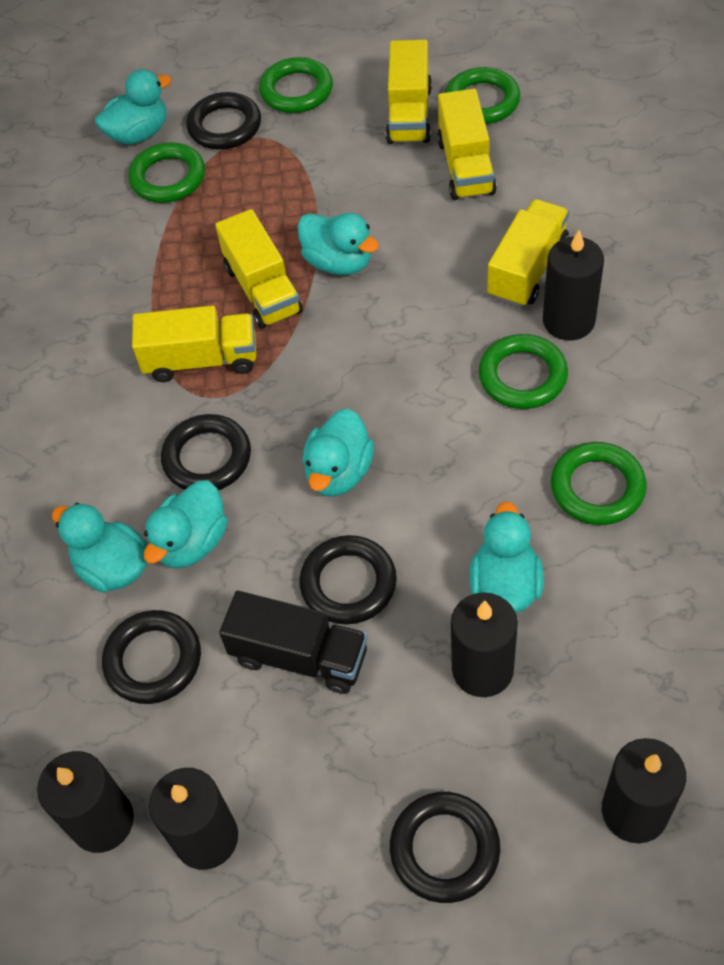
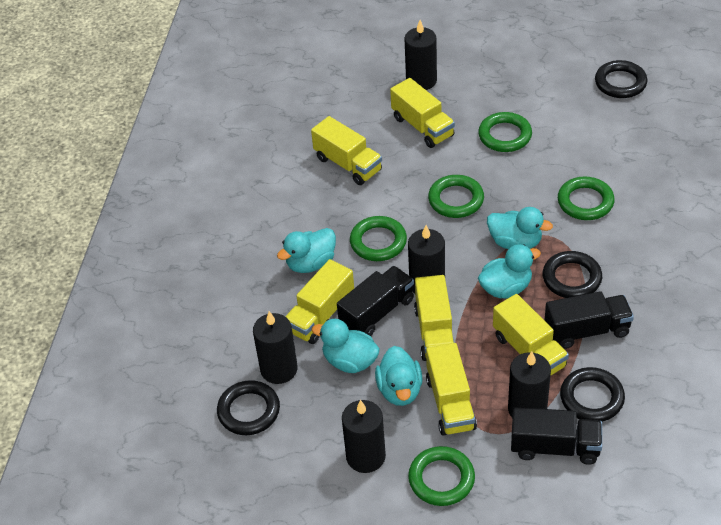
black ring: 5 -> 4
black truck: 1 -> 3
turquoise duck: 6 -> 5
yellow truck: 5 -> 6

